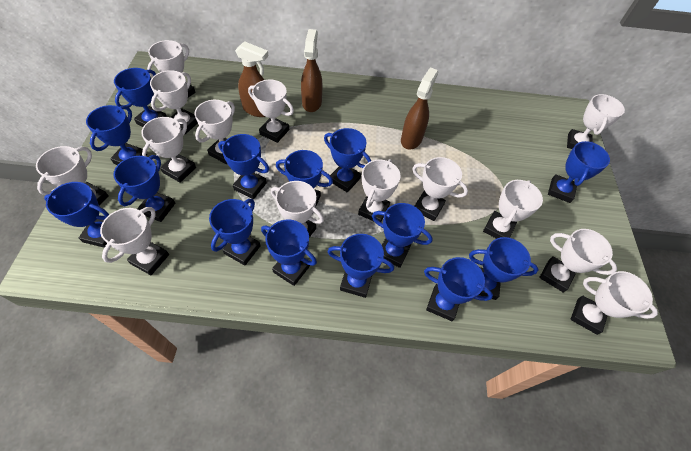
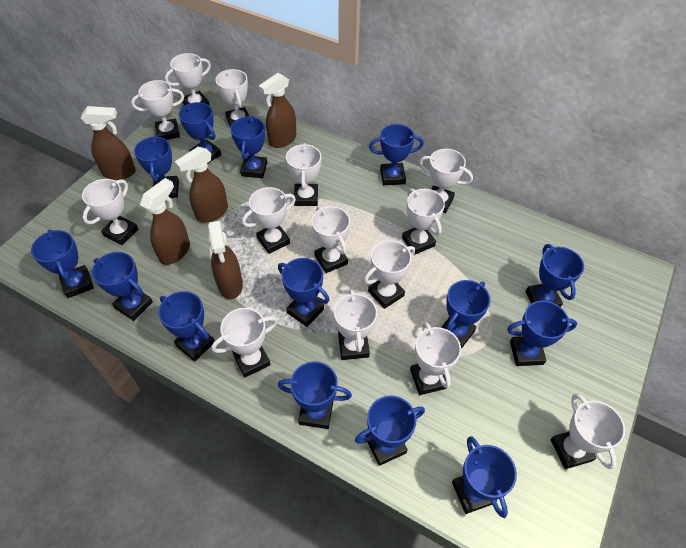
brown spray bottle: 3 -> 5

